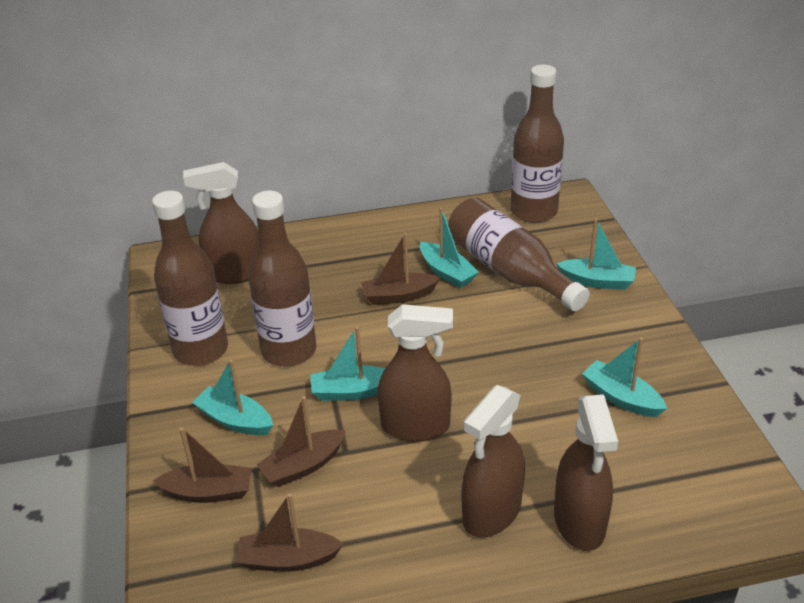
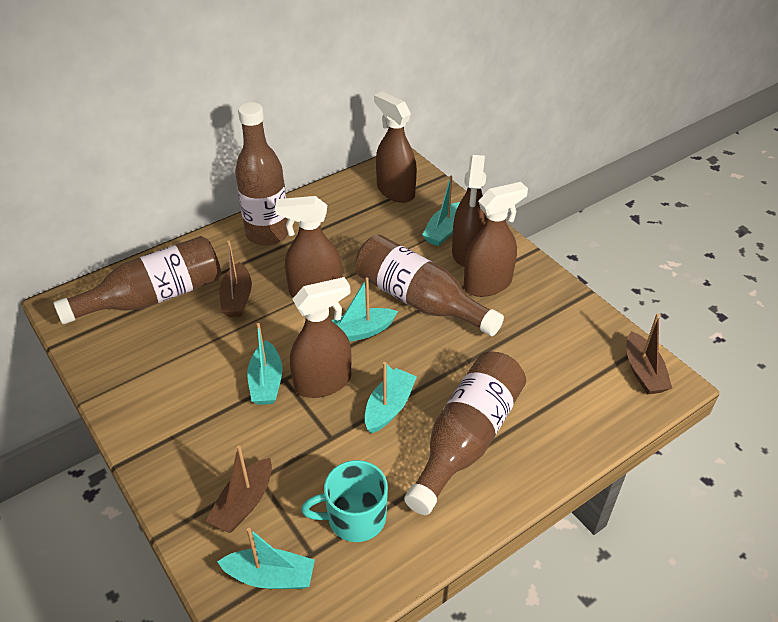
brown boat: 4 -> 3
brown spray bottle: 4 -> 5
turquoise mug: 0 -> 1

